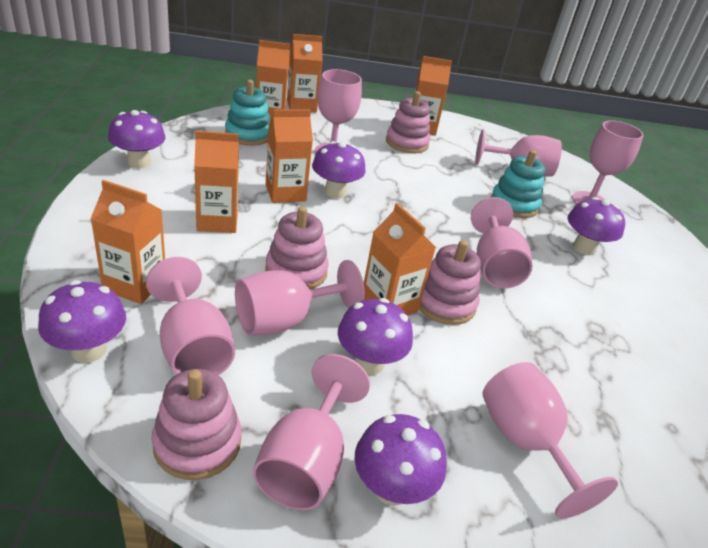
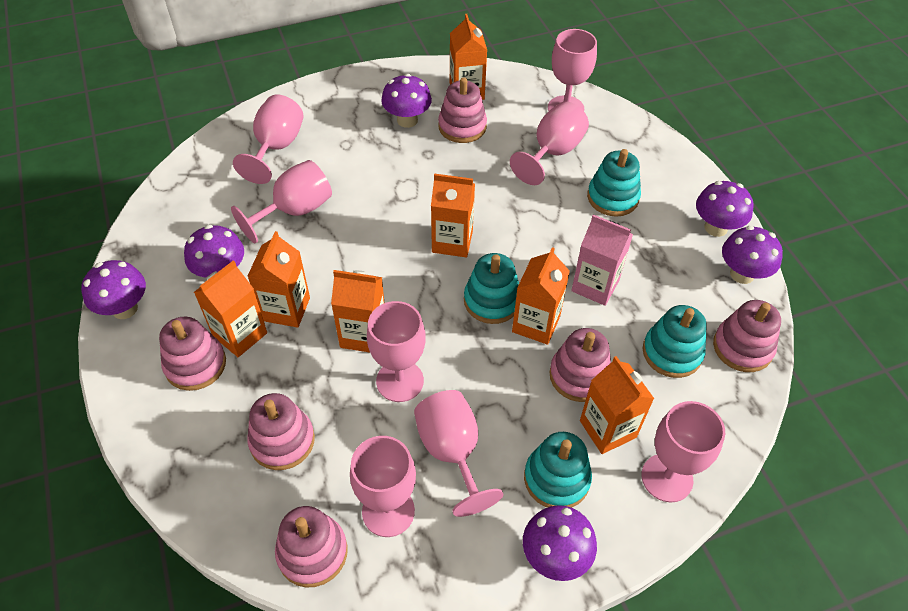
pink carton: 0 -> 1
pink stacking toy: 4 -> 6
turquoise stacking toy: 2 -> 4

